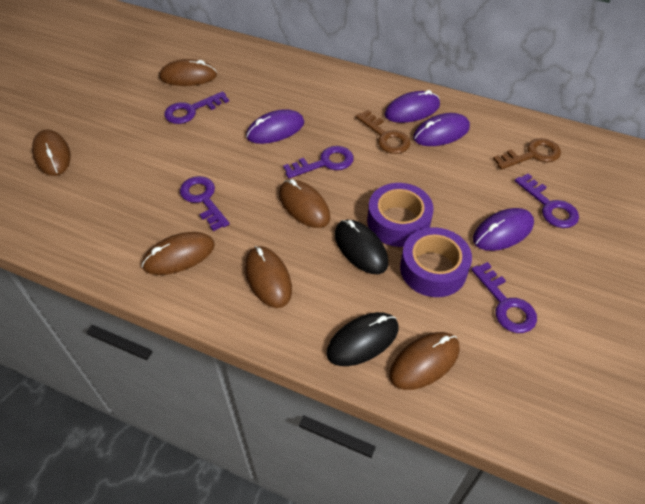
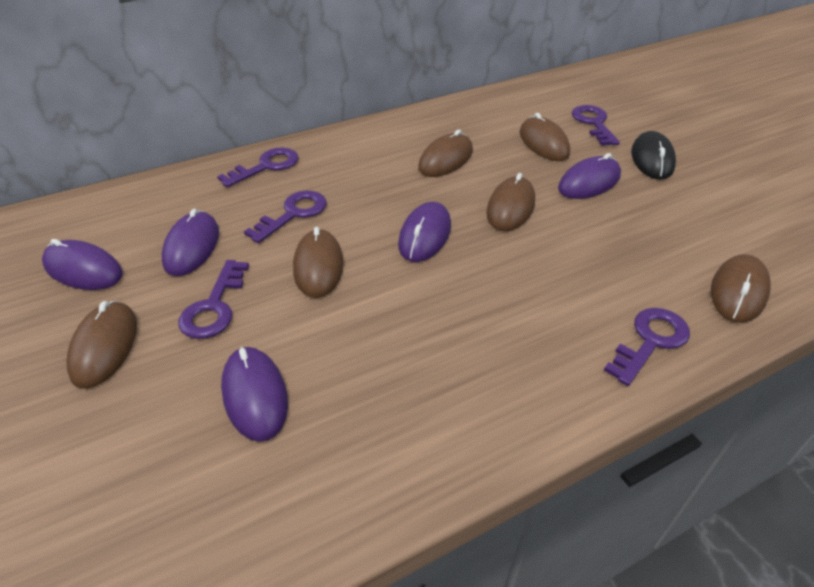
black mouse: 2 -> 1
brown key: 2 -> 0
purple mouse: 4 -> 5
purple tape: 2 -> 0

